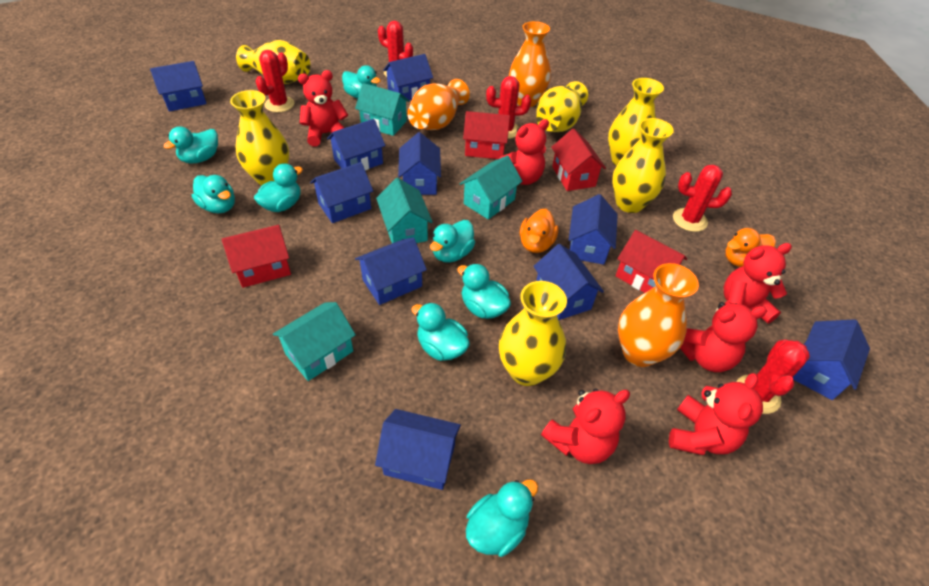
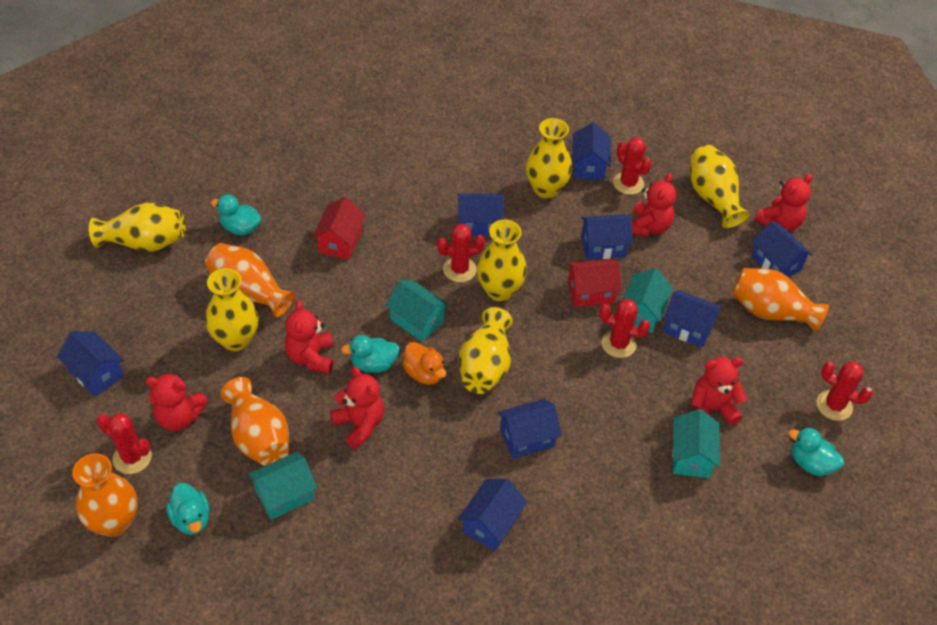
blue house: 10 -> 8
orange duck: 2 -> 1
orange vase: 3 -> 4
red house: 4 -> 2
turquoise duck: 8 -> 4

